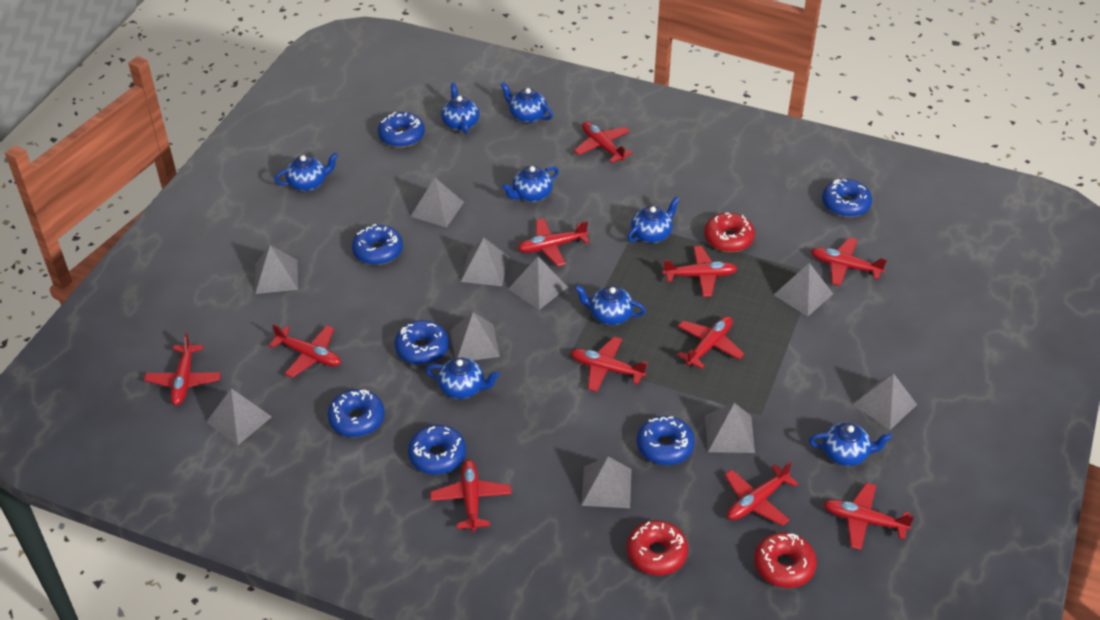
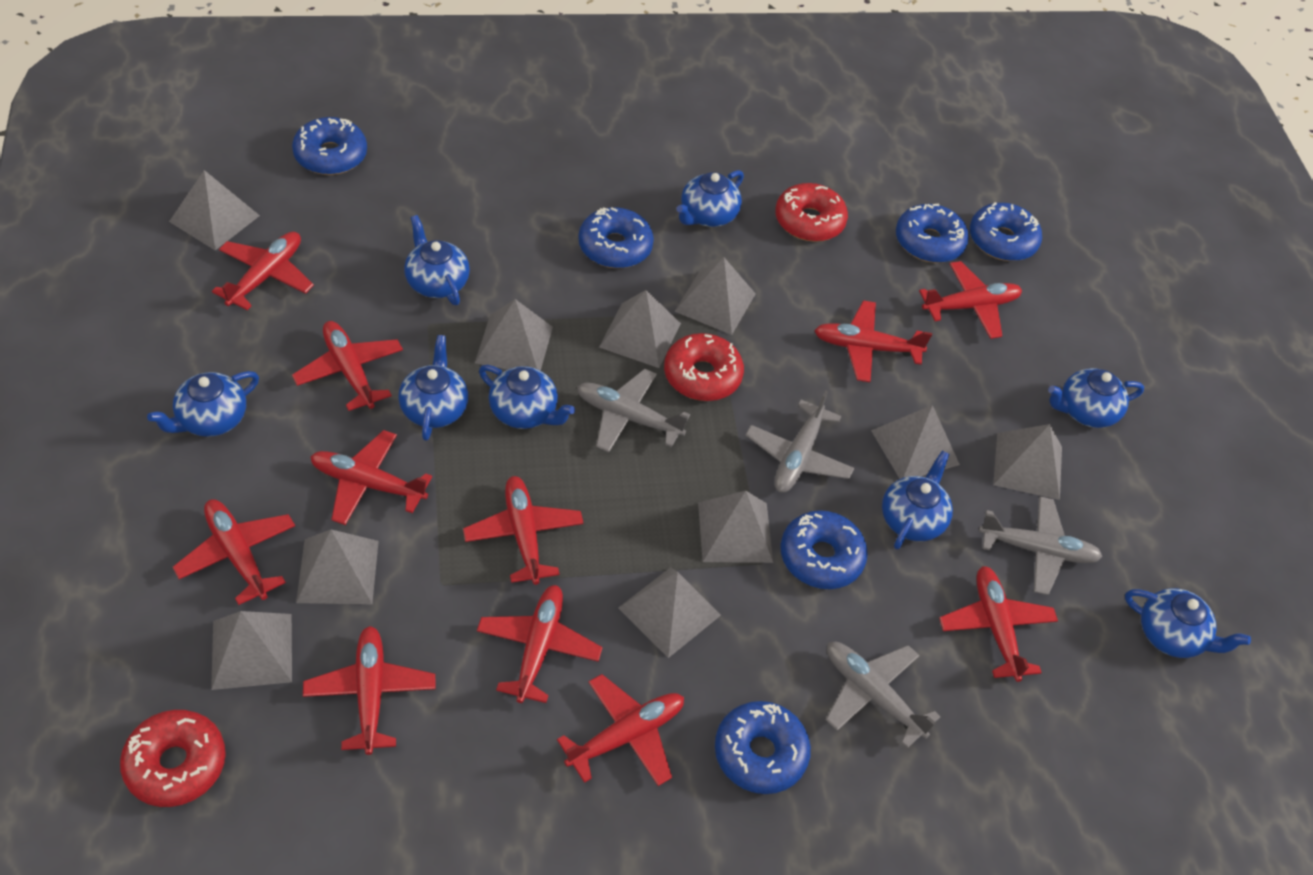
blue donut: 7 -> 6
grey plane: 0 -> 4

